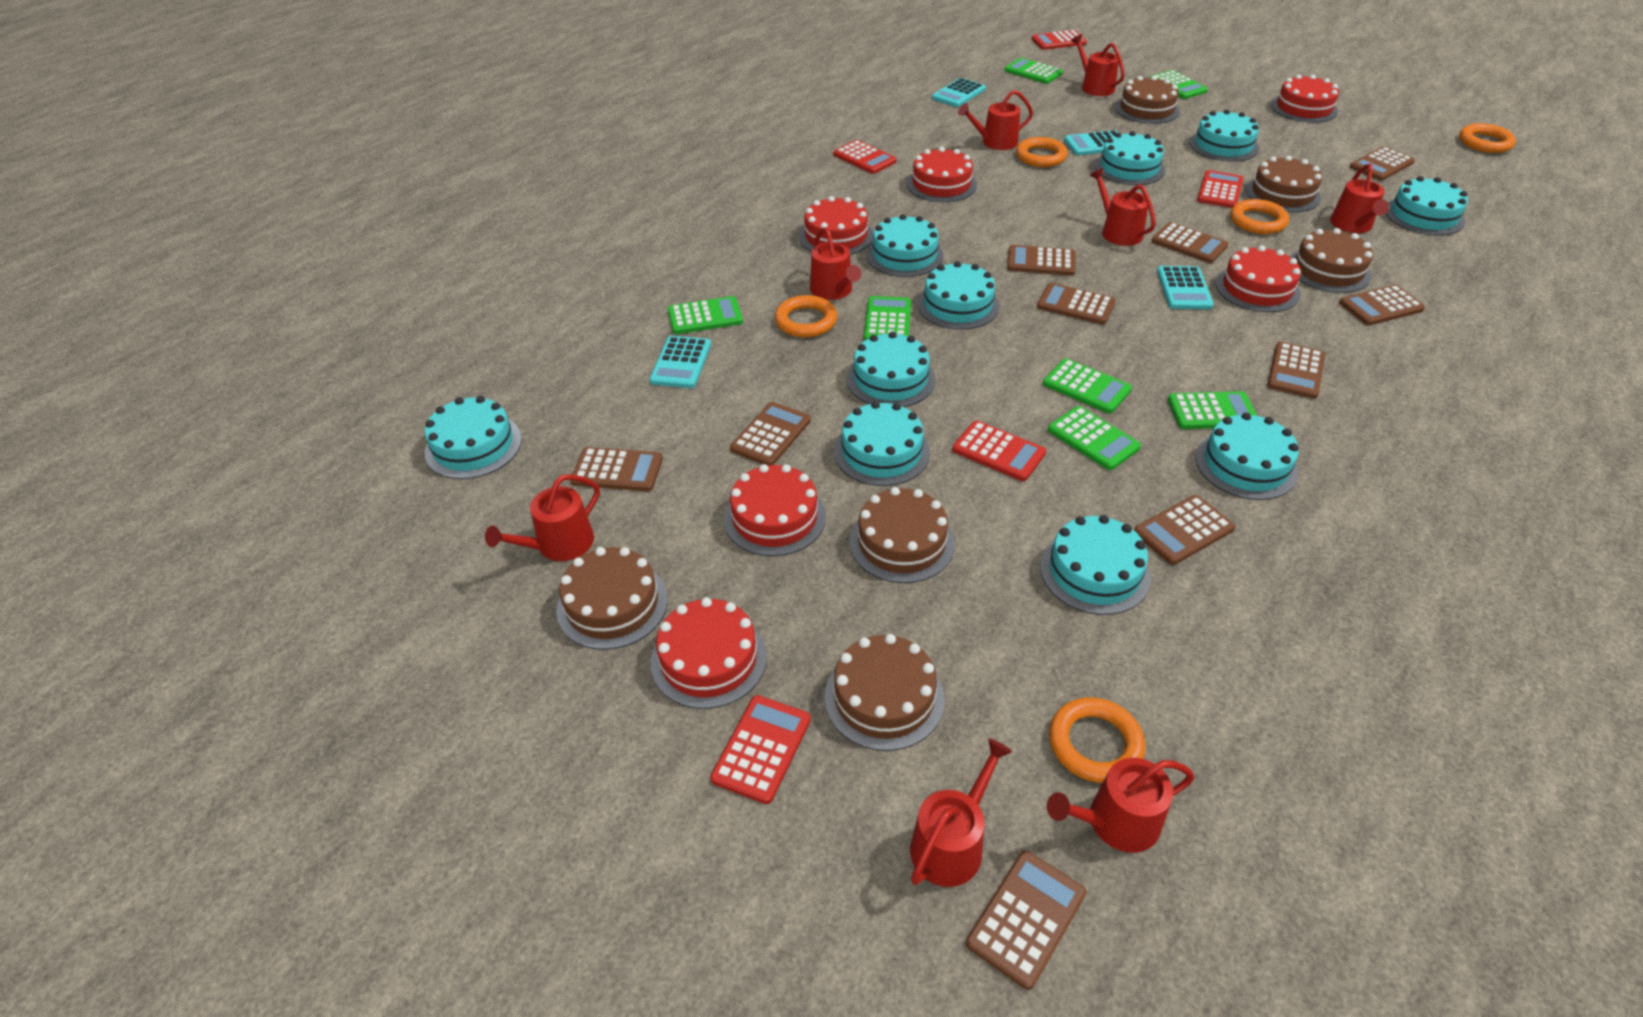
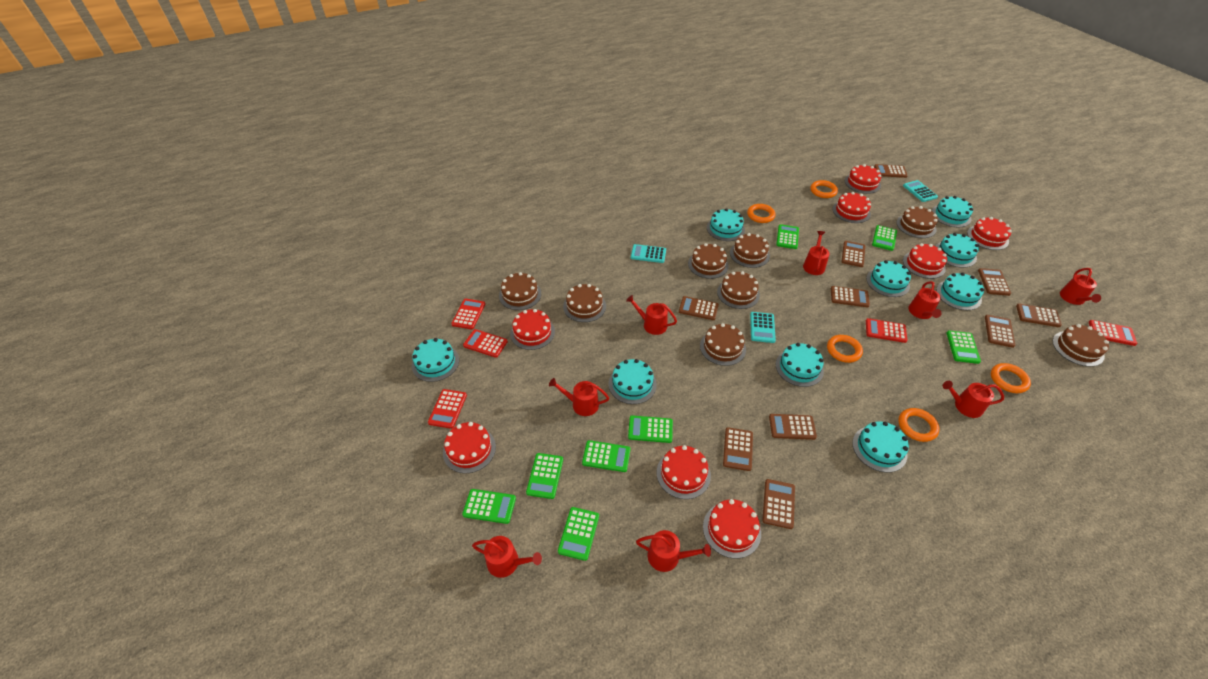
brown cake: 6 -> 8
green calculator: 7 -> 8
red cake: 6 -> 8
turquoise cake: 10 -> 9
turquoise calculator: 4 -> 3

